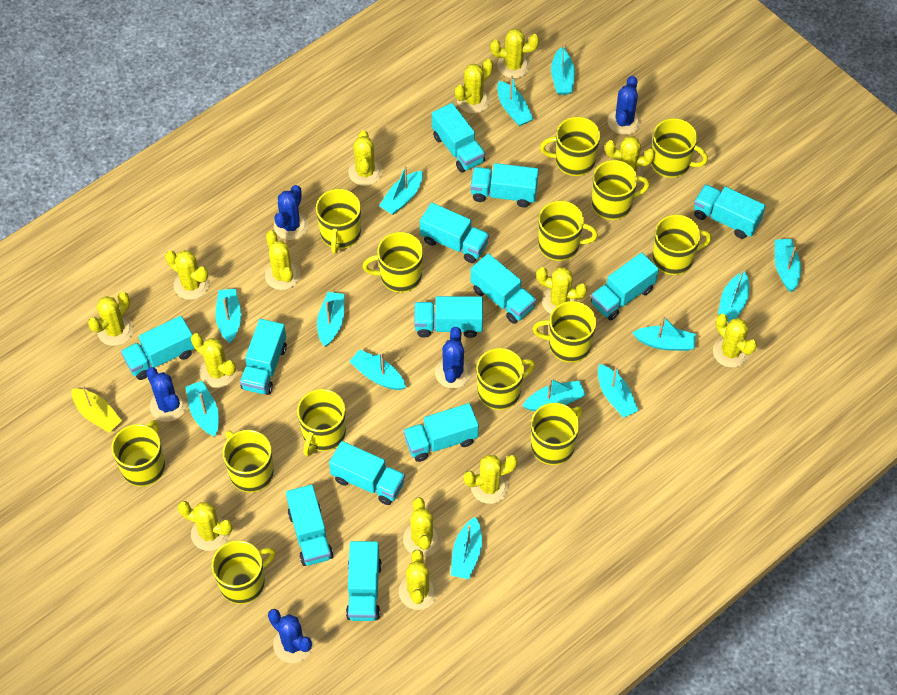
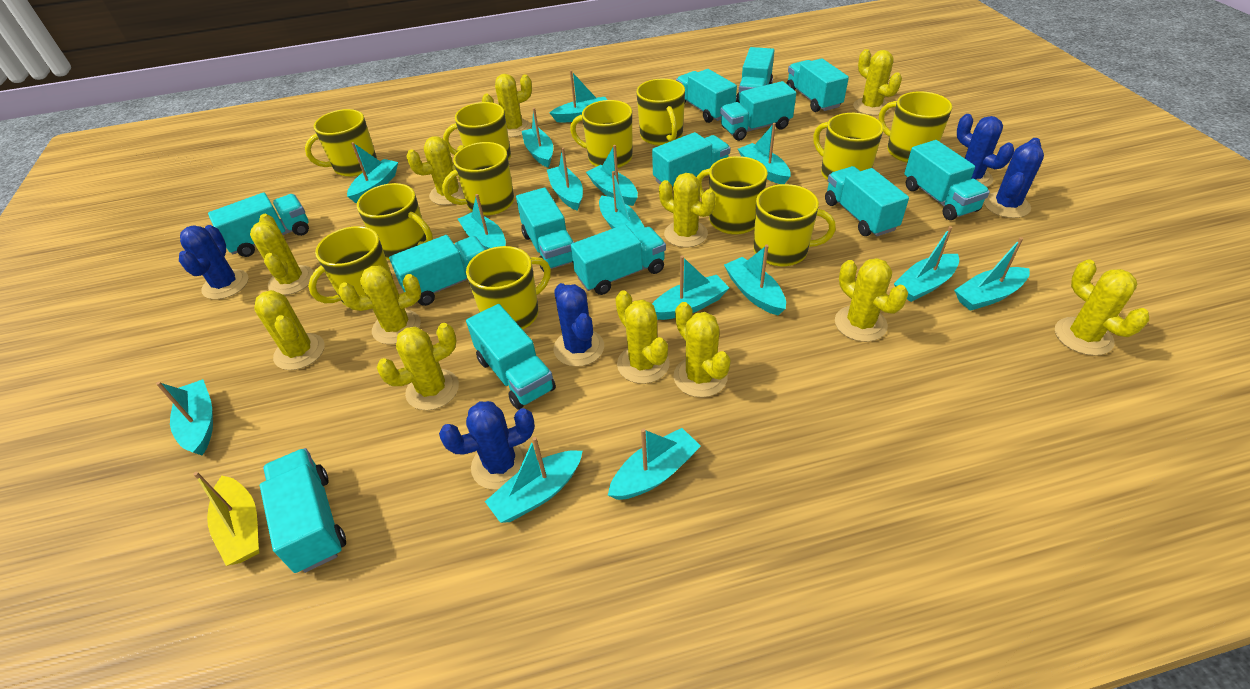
turquoise boat: 13 -> 15
yellow cactus: 14 -> 12
yellow mug: 14 -> 12

